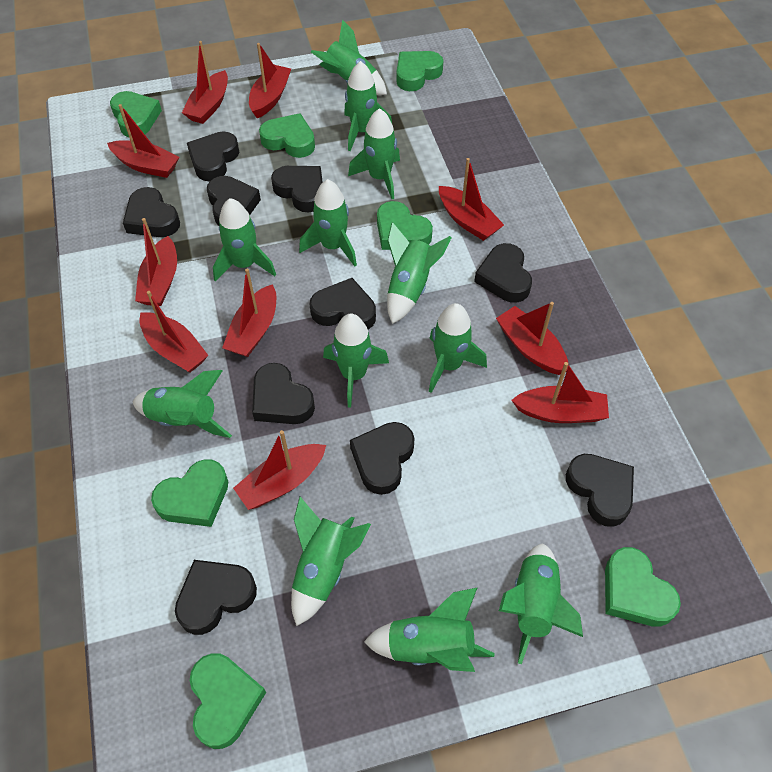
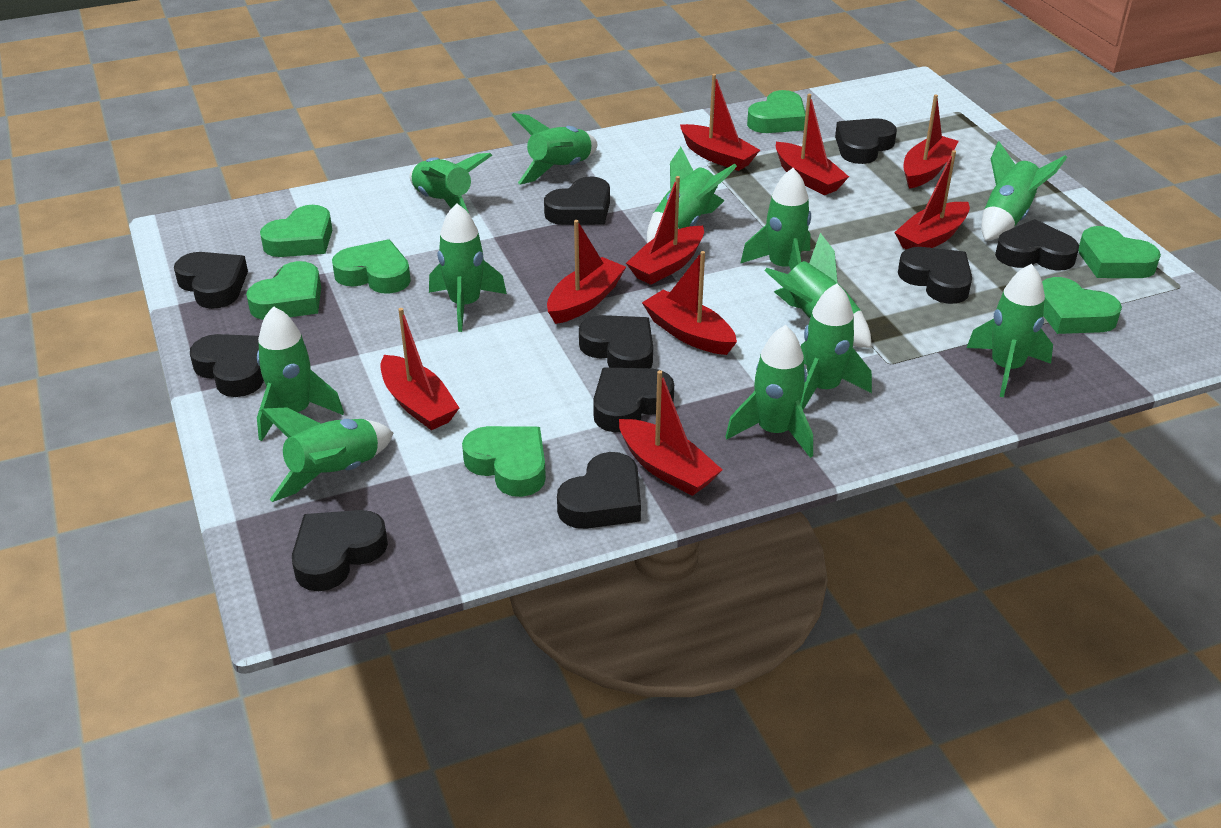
red boat: 10 -> 9

